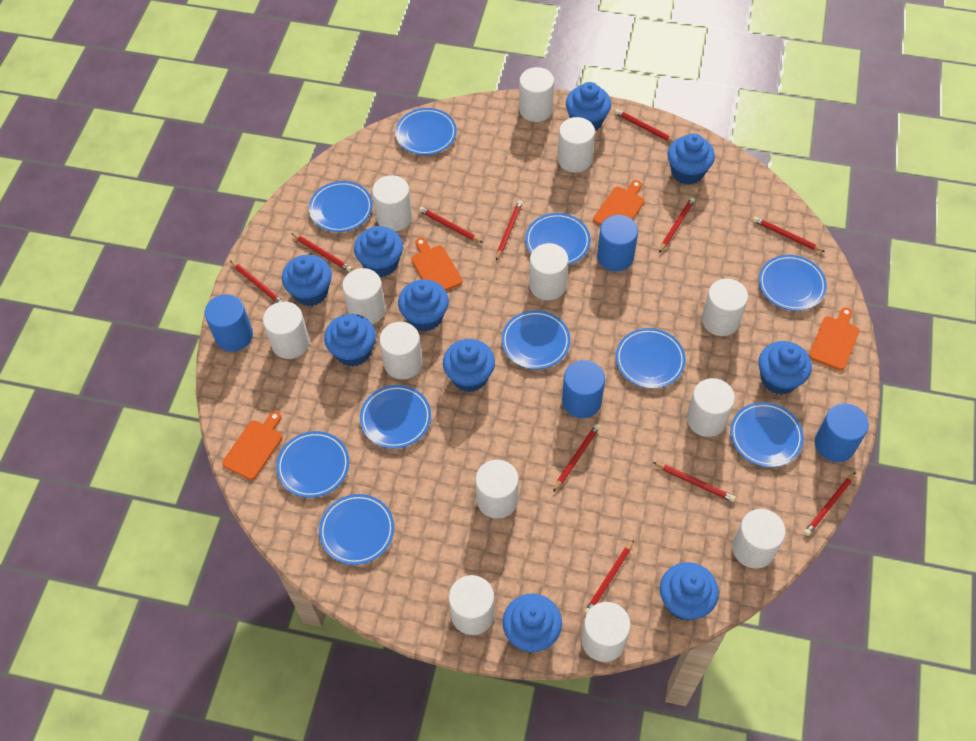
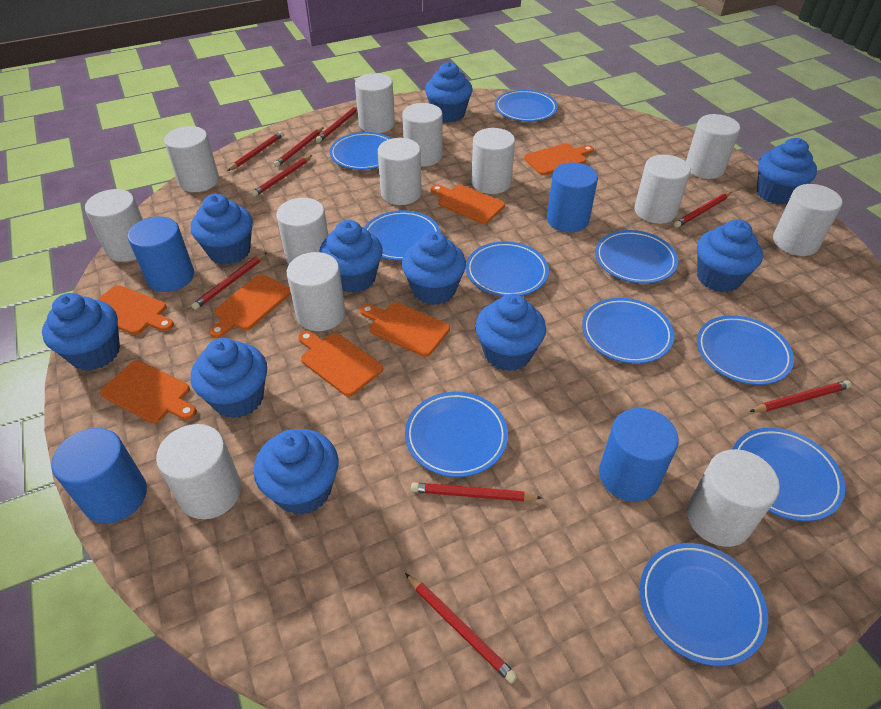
orange cutting board: 4 -> 7
red pencil: 11 -> 9

